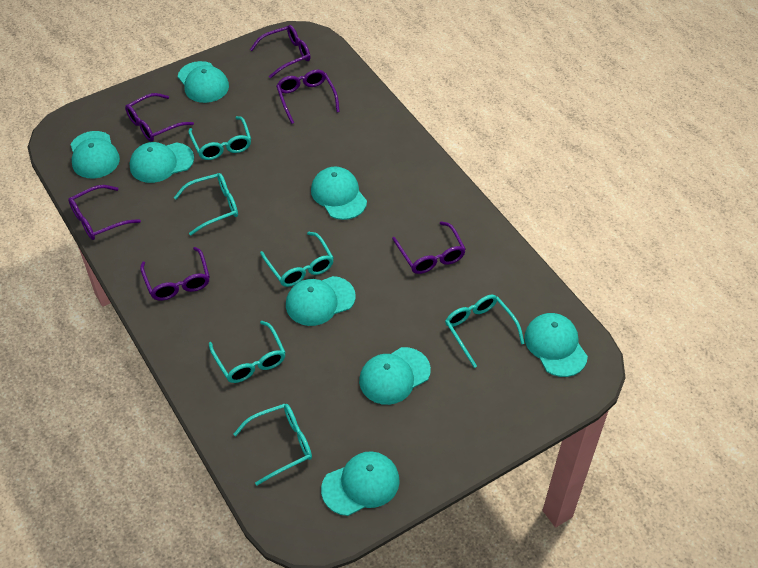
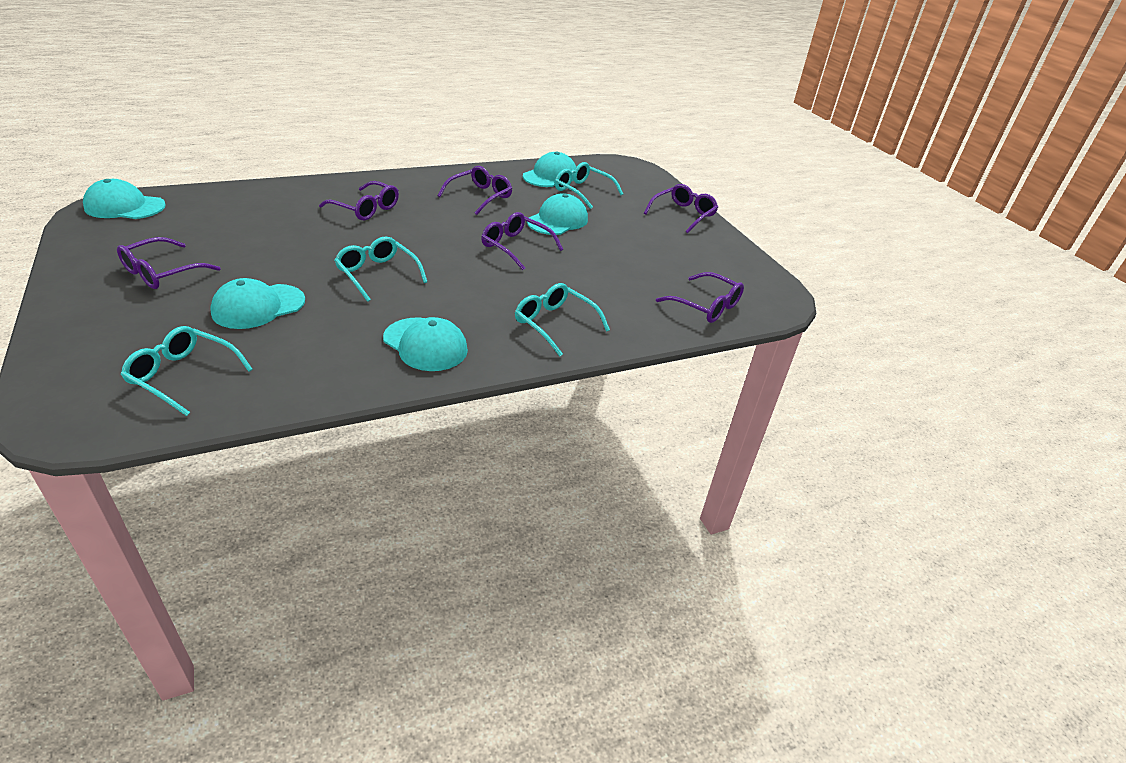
turquoise cap: 8 -> 5
turquoise glasses: 6 -> 4

